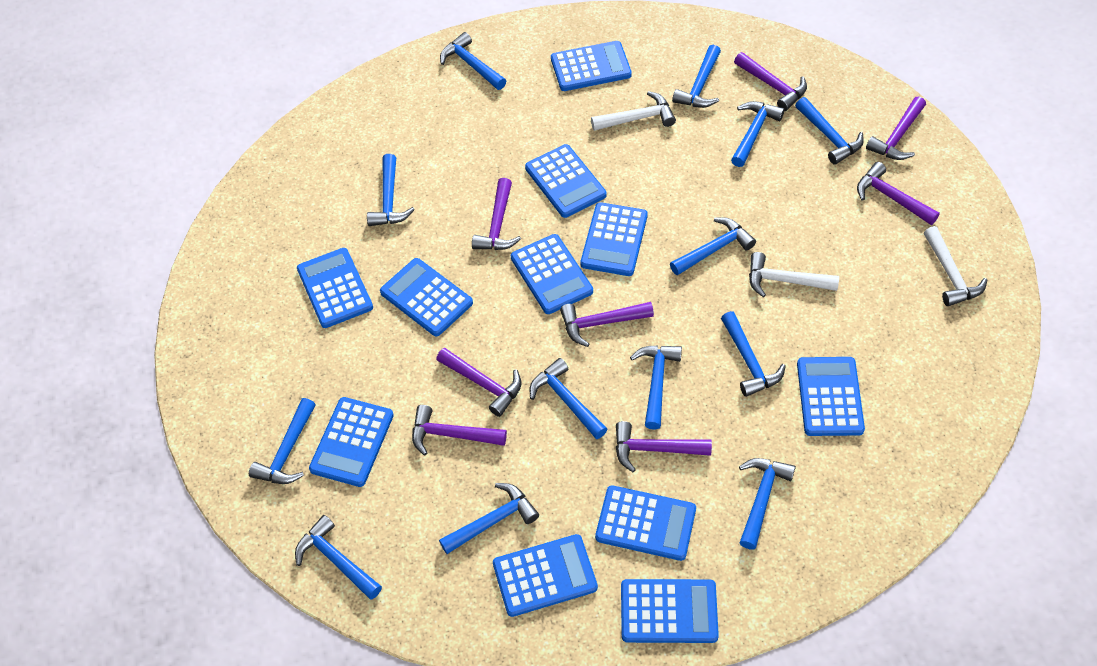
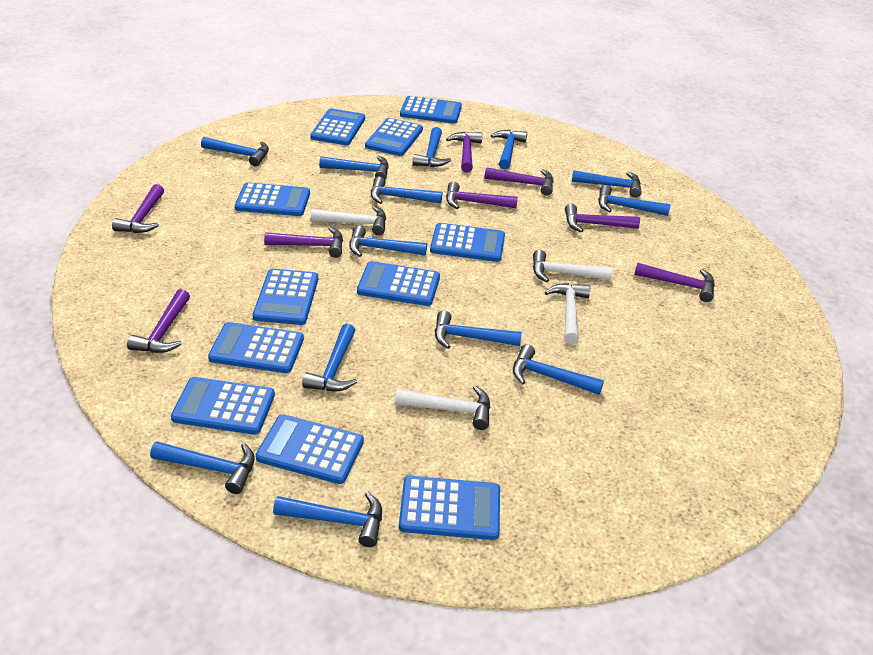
white hammer: 3 -> 4

